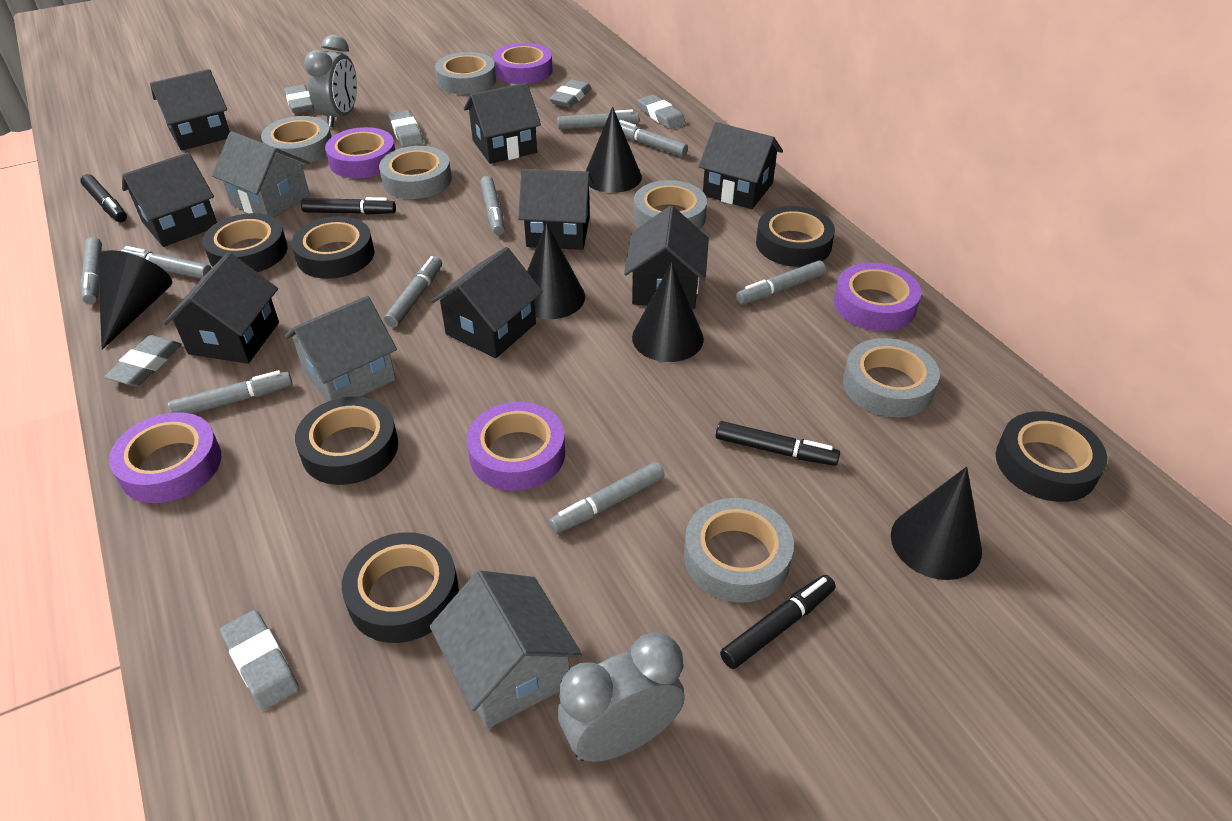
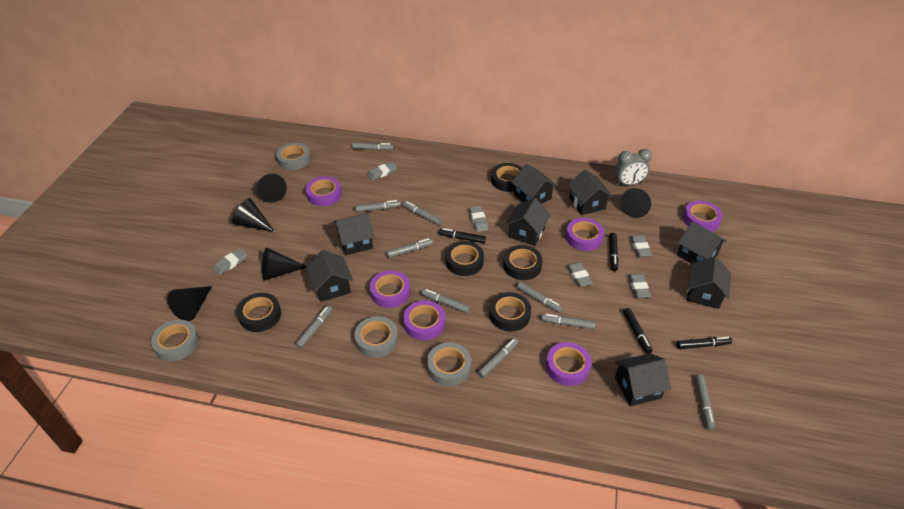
black tape: 6 -> 5
grey clock: 2 -> 1
grey house: 3 -> 0
grey marker: 9 -> 10
grey tape: 6 -> 4
purple tape: 5 -> 6

